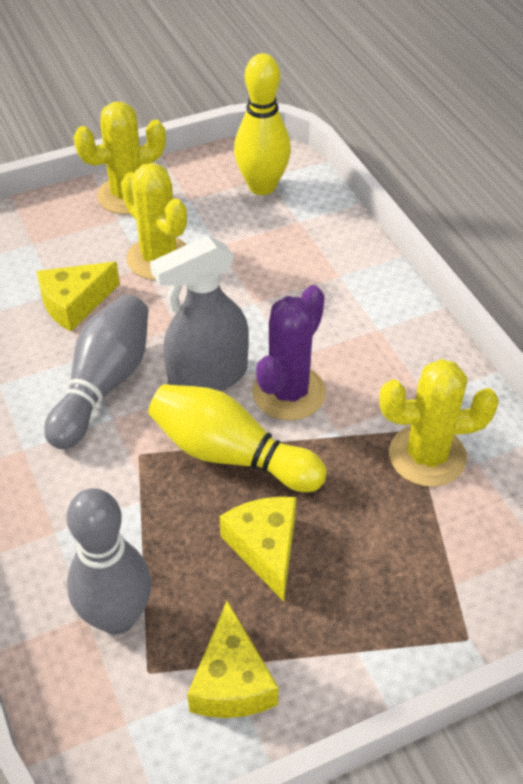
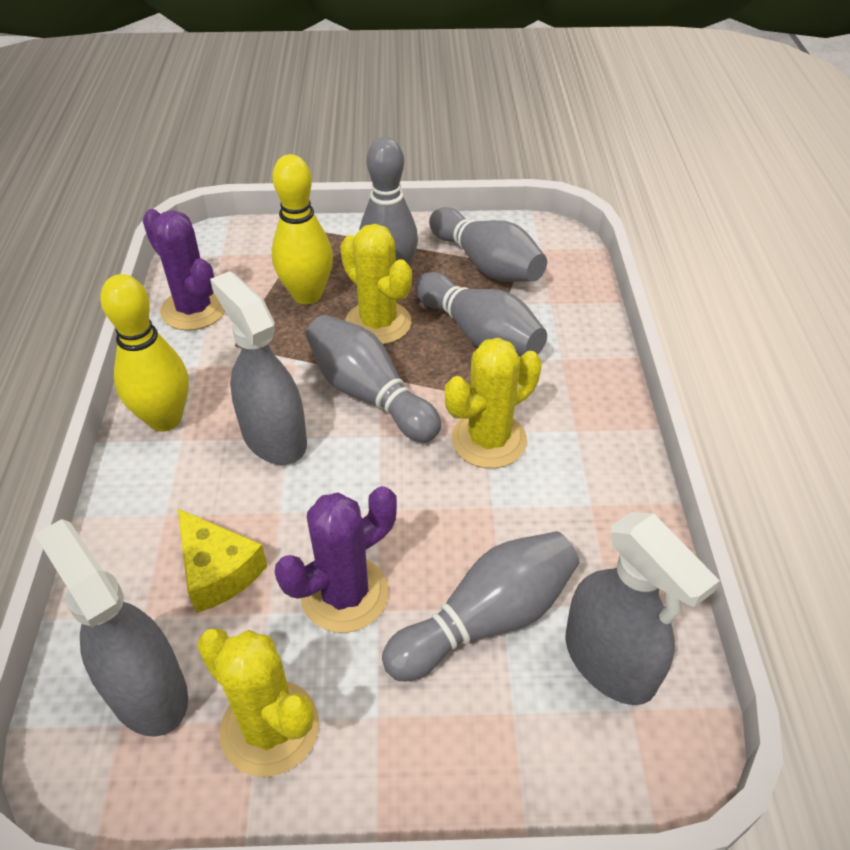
grey bowling pin: 2 -> 5
grey spray bottle: 1 -> 3
purple cactus: 1 -> 2
yellow cheese: 3 -> 1

